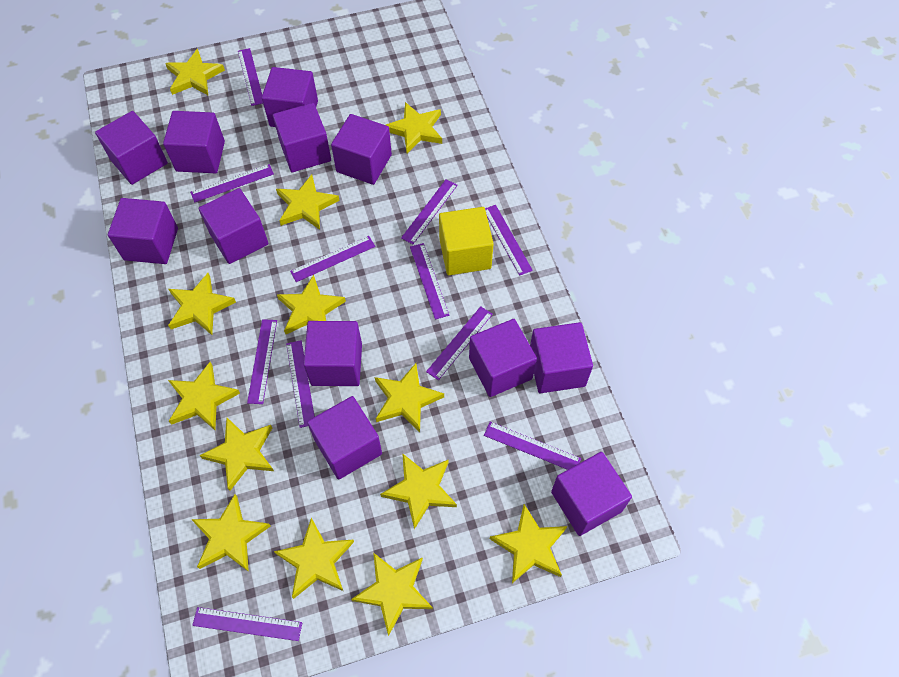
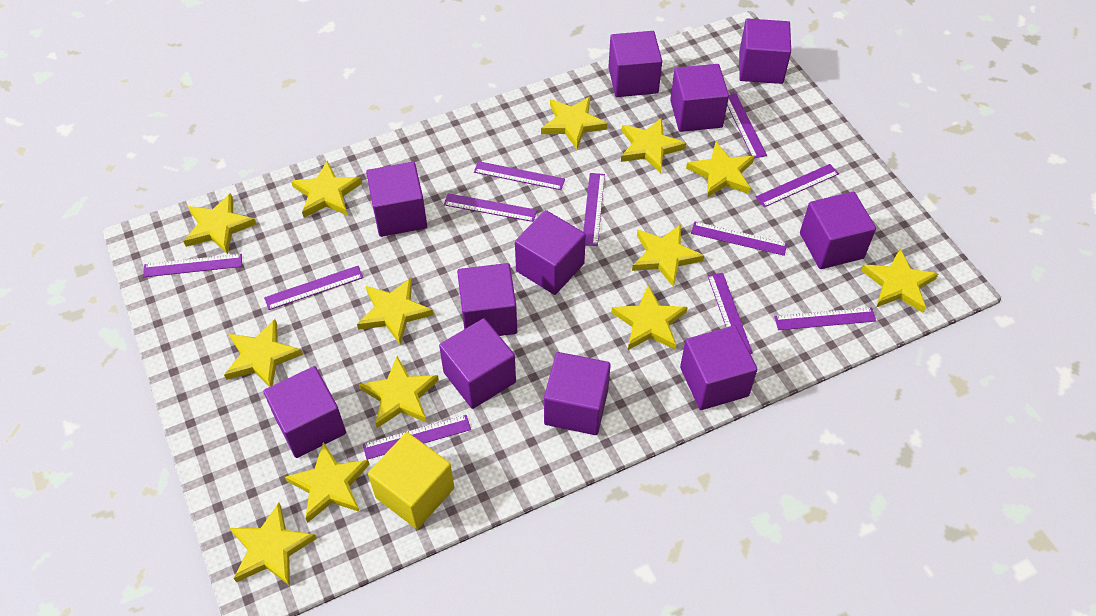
purple cube: 12 -> 11

